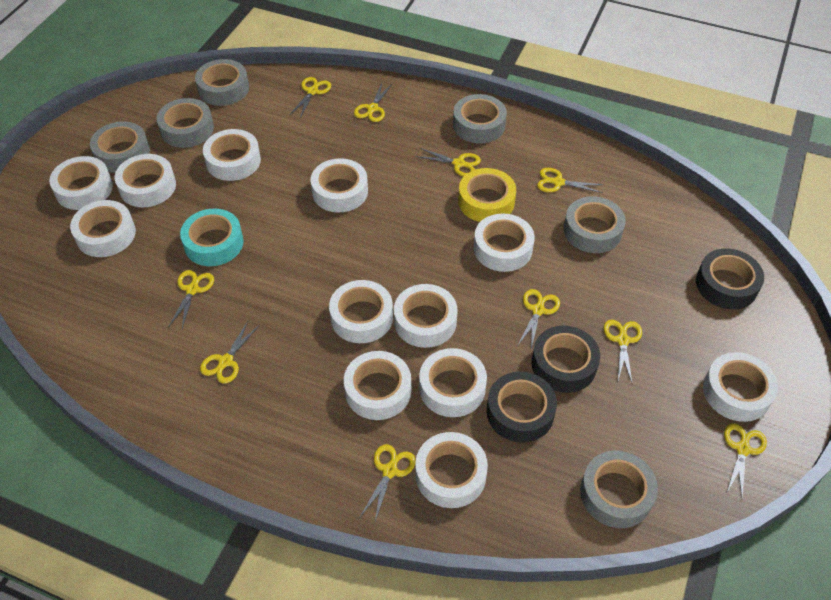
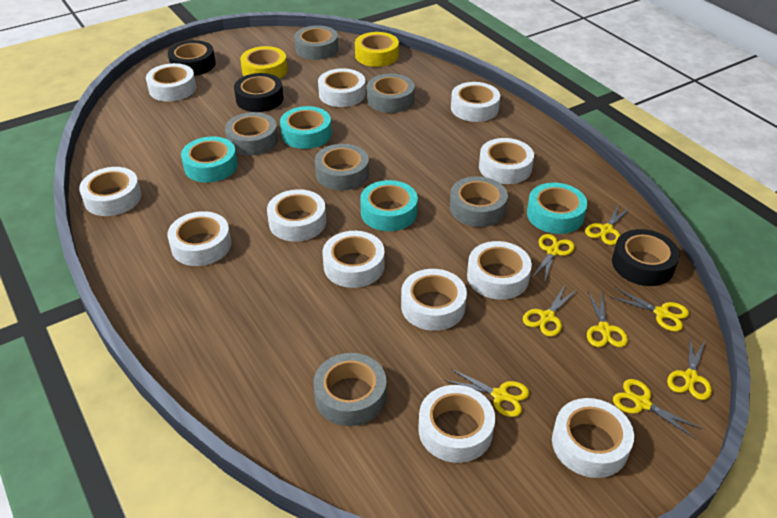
turquoise tape: 1 -> 4
yellow scissors: 10 -> 8
yellow tape: 1 -> 2

